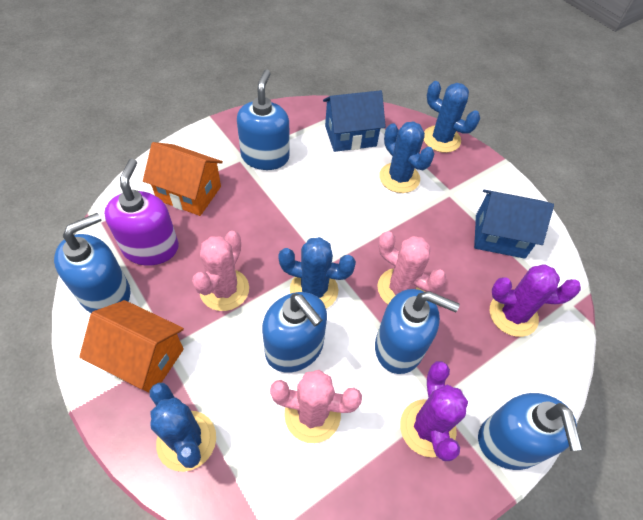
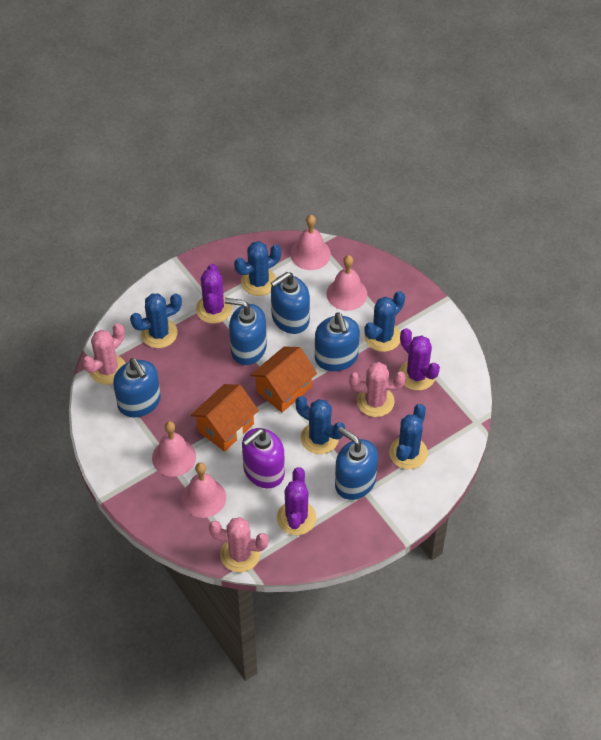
blue cactus: 4 -> 5
blue house: 2 -> 0
pink bell: 0 -> 4
purple cactus: 2 -> 3

